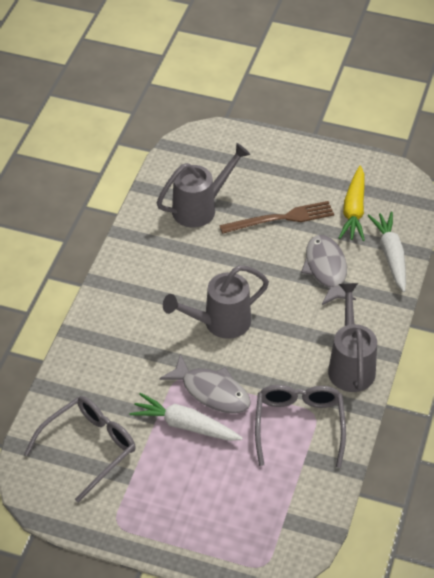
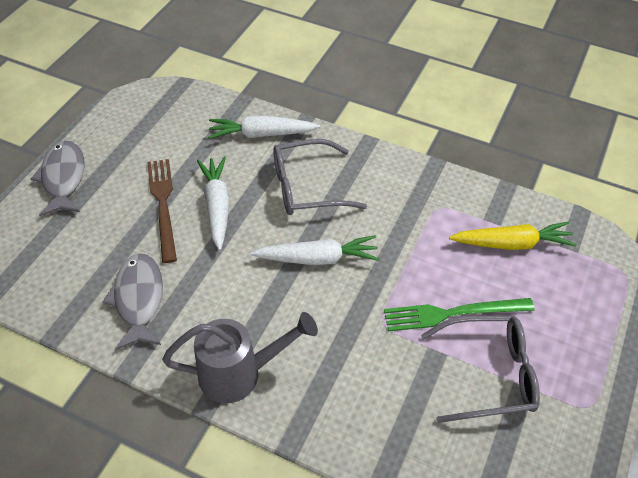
green fork: 0 -> 1
grey watering can: 3 -> 1
white carrot: 2 -> 3

